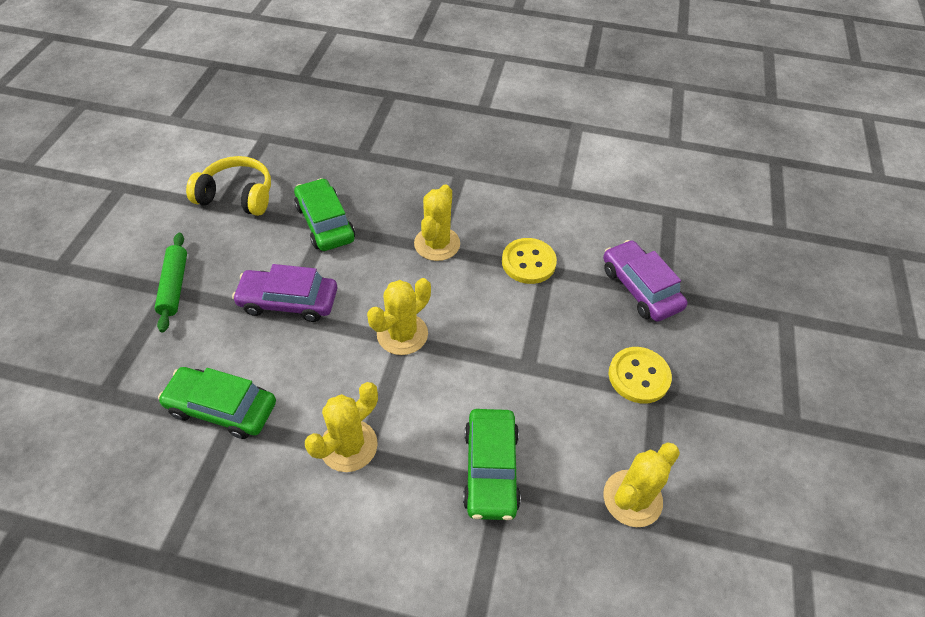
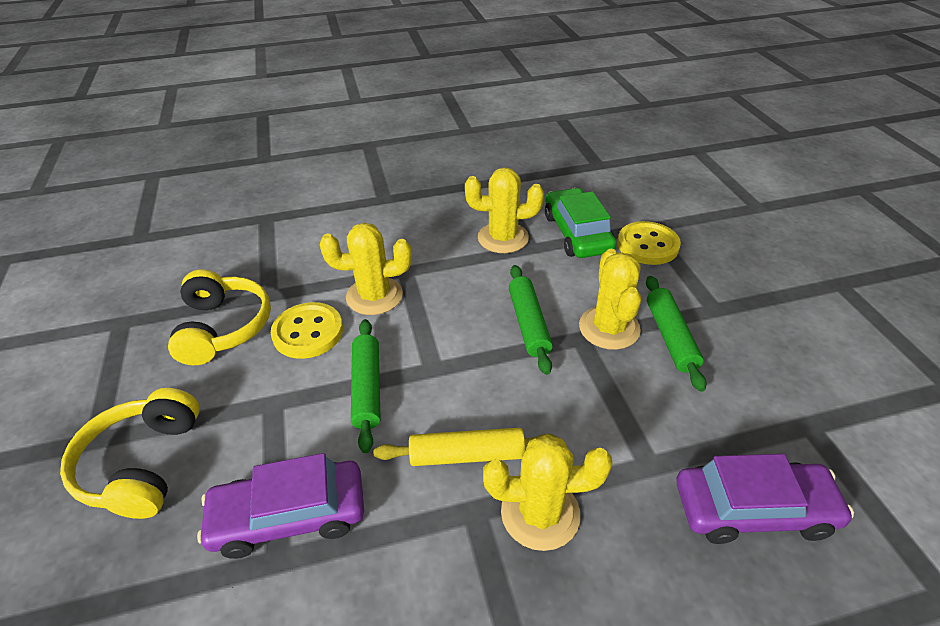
green car: 3 -> 1
green rolling pin: 1 -> 3
yellow headphones: 1 -> 2
yellow rolling pin: 0 -> 1

